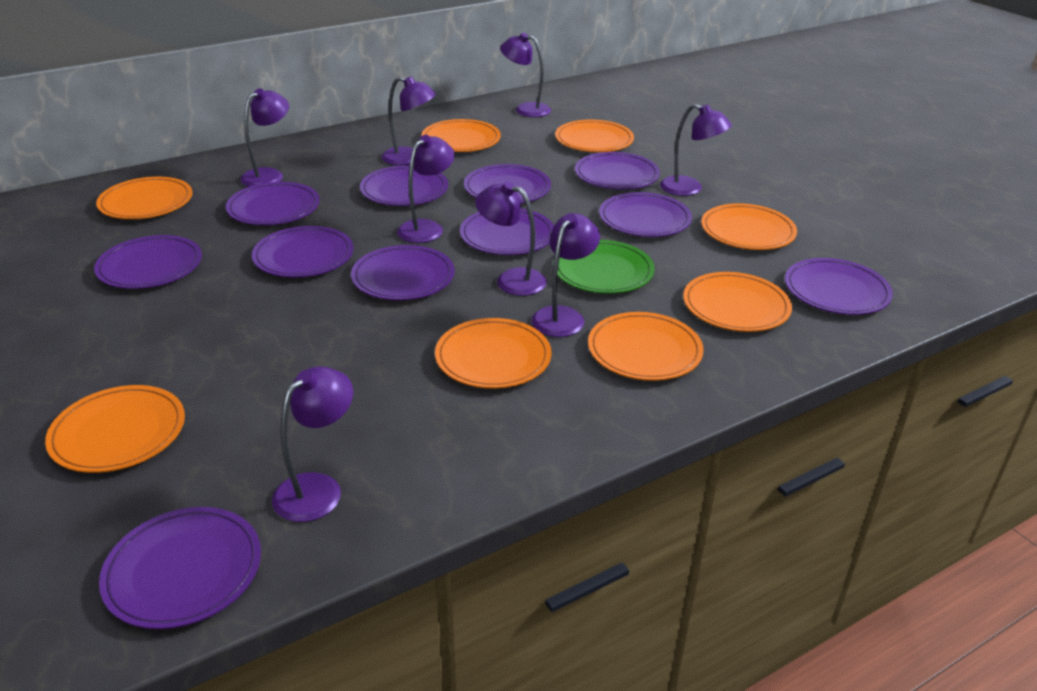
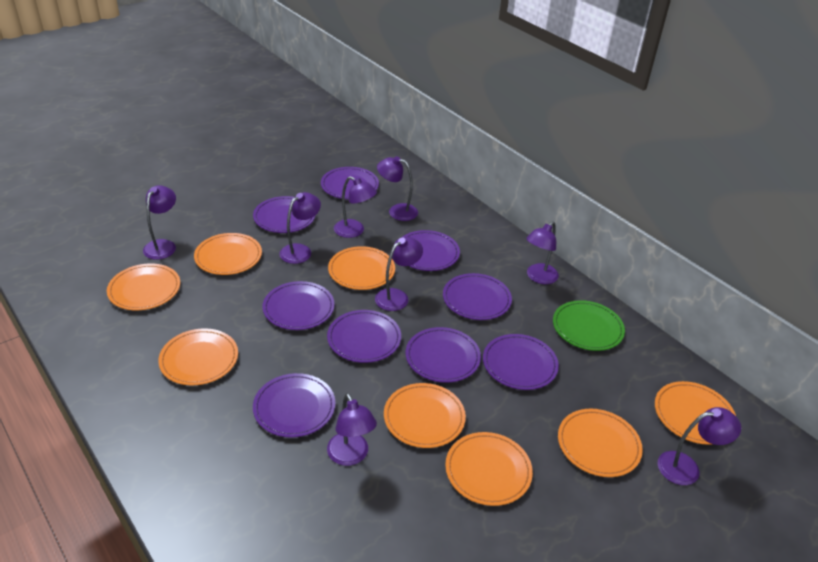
purple plate: 11 -> 9

